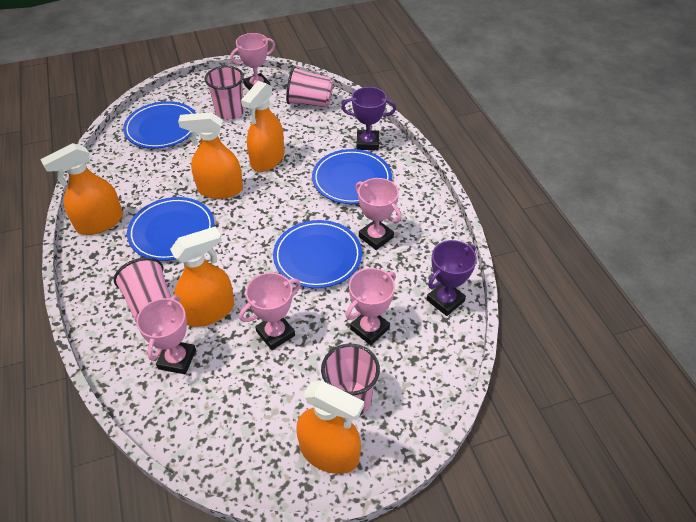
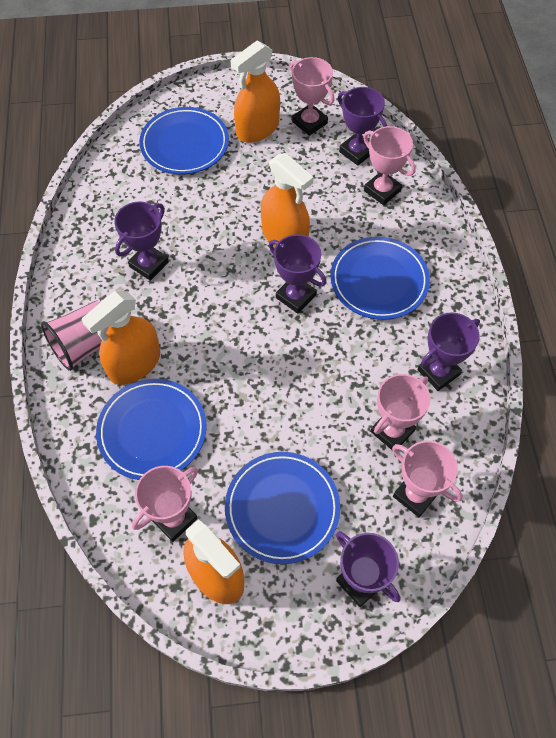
orange spray bottle: 5 -> 4
pink cup: 4 -> 1
purple trophy: 2 -> 5

